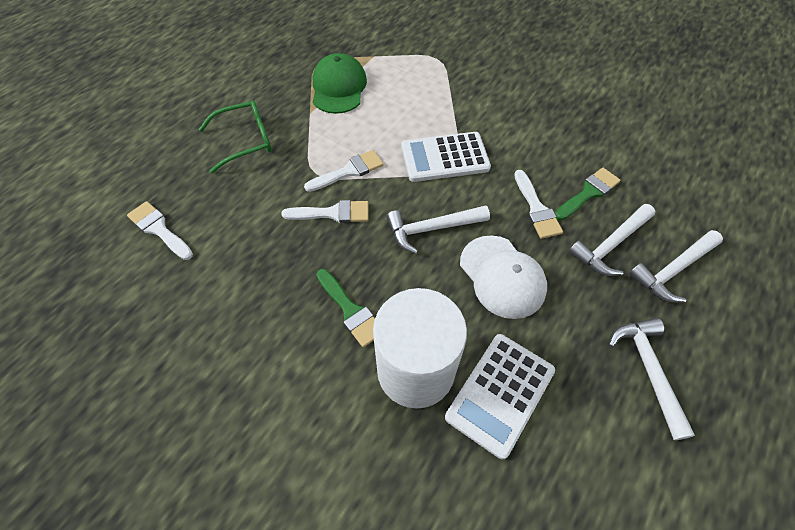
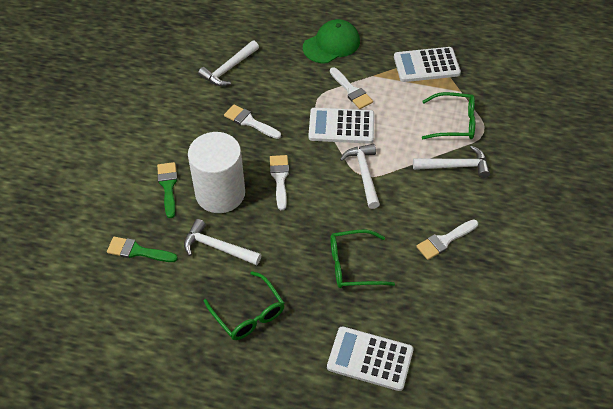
green glasses: 1 -> 3
white calculator: 2 -> 3
white cap: 1 -> 0

